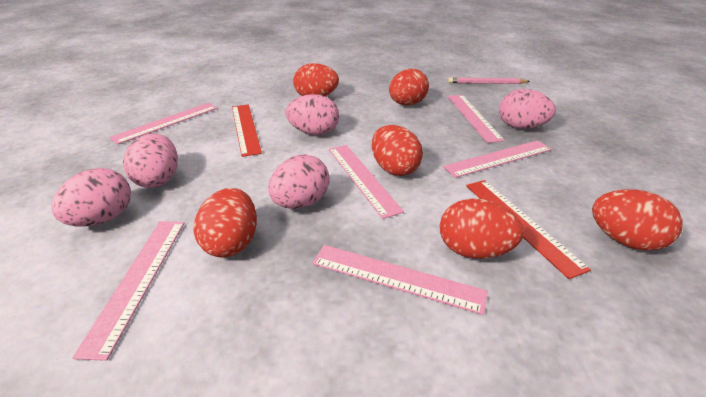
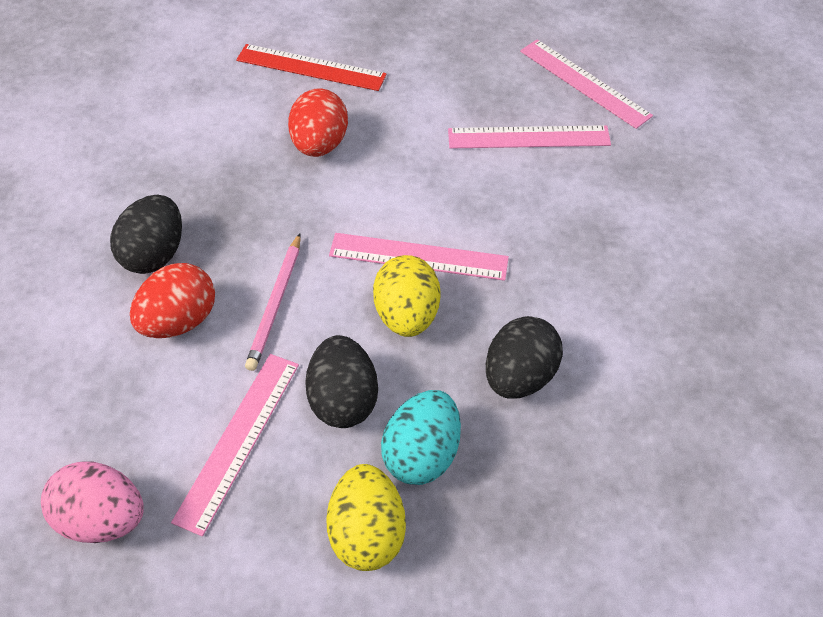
black egg: 0 -> 3
pink egg: 5 -> 1
pink ruler: 6 -> 4
red egg: 6 -> 2
red ruler: 2 -> 1
turquoise egg: 0 -> 1
yellow egg: 0 -> 2

